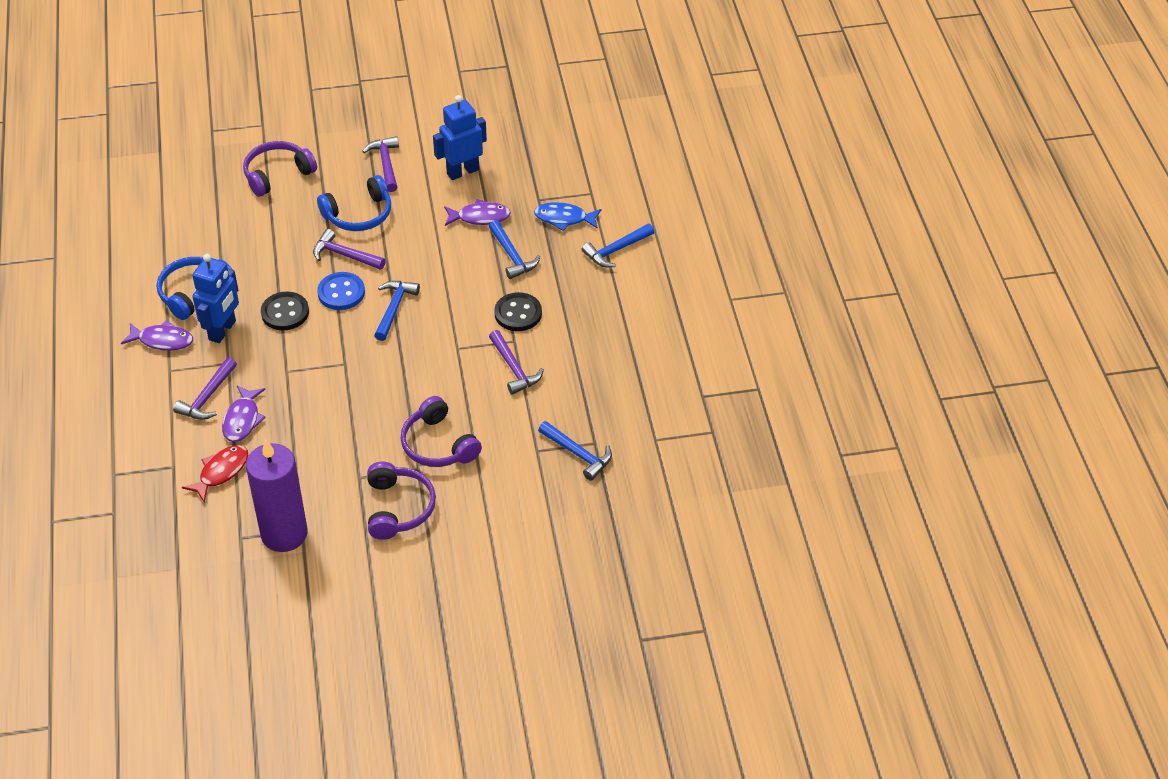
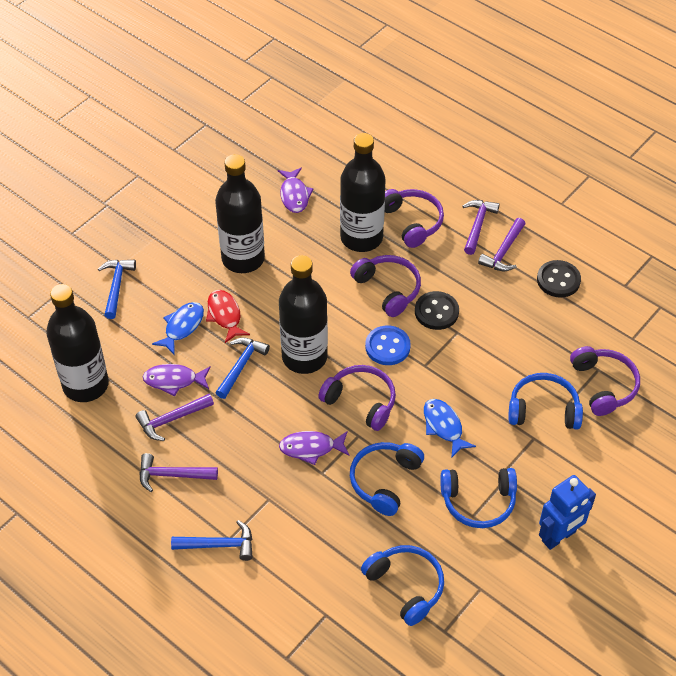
black bottle: 0 -> 4
blue fish: 1 -> 2
blue hammer: 4 -> 3
blue headphones: 2 -> 4
blue robot: 2 -> 1
purple candle: 1 -> 0
purple headphones: 3 -> 4

